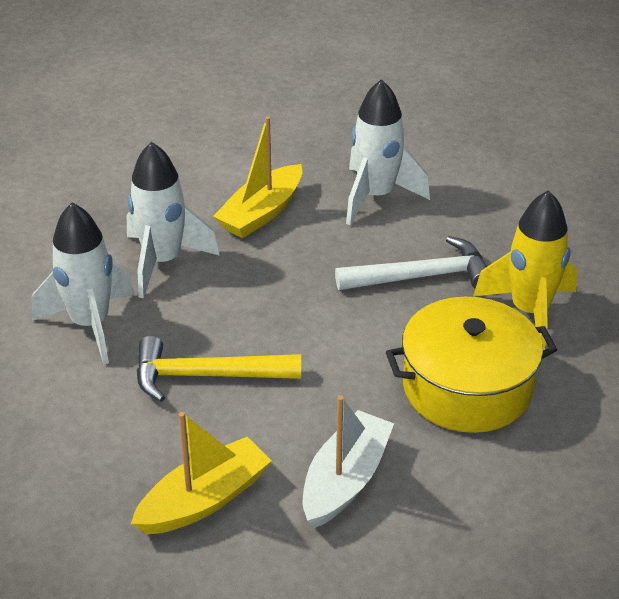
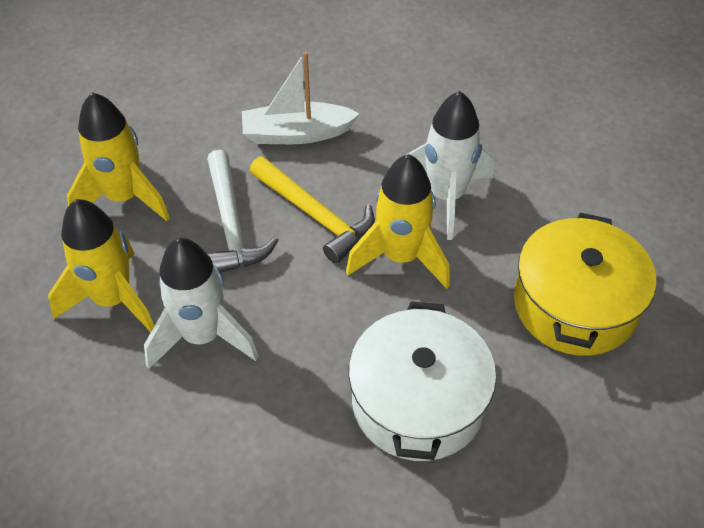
white pot: 0 -> 1
white rocket: 3 -> 2
yellow boat: 2 -> 0
yellow rocket: 1 -> 3

